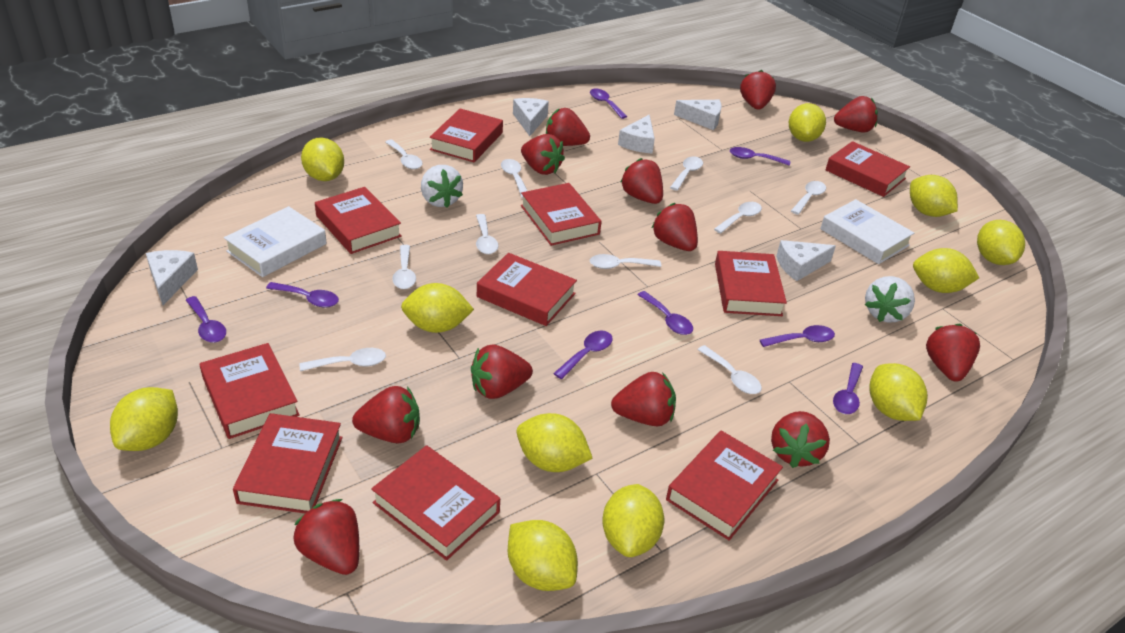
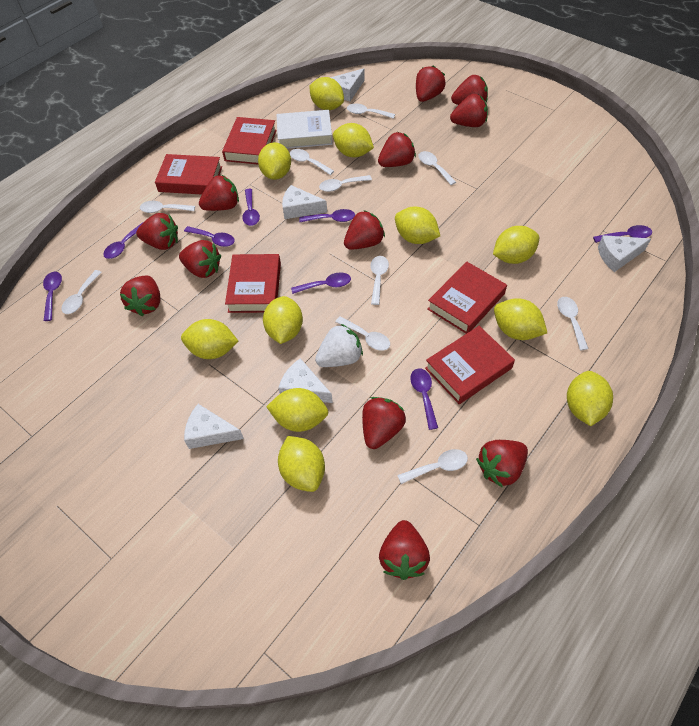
red book: 10 -> 5
white book: 2 -> 1
white strawberry: 2 -> 1

